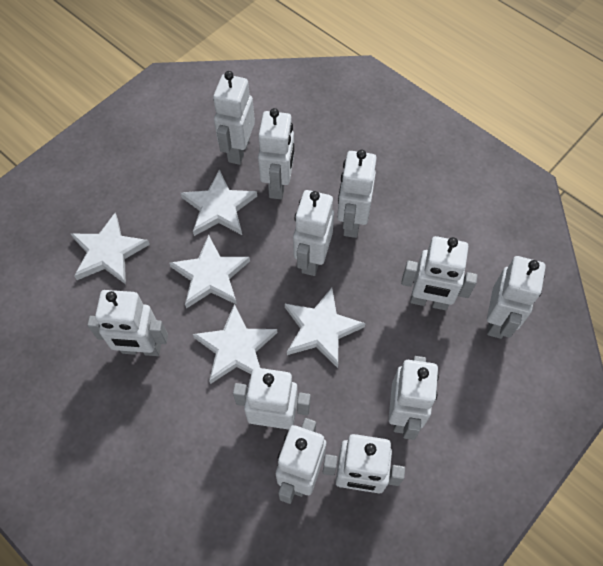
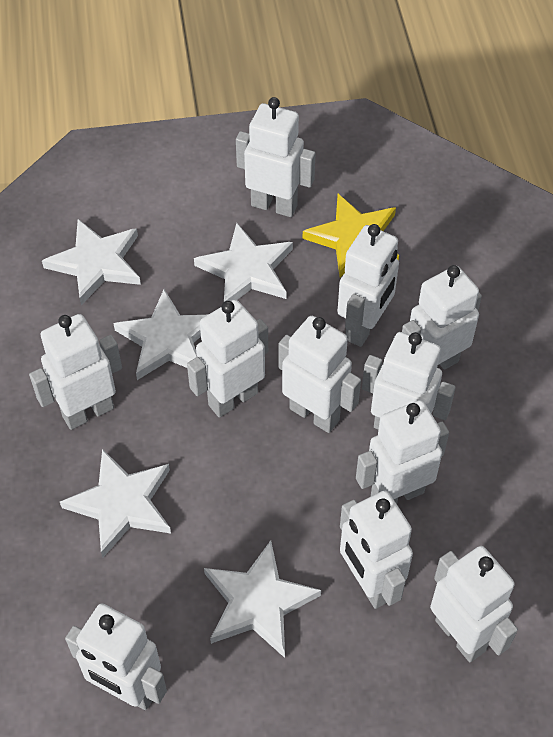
yellow star: 0 -> 1

